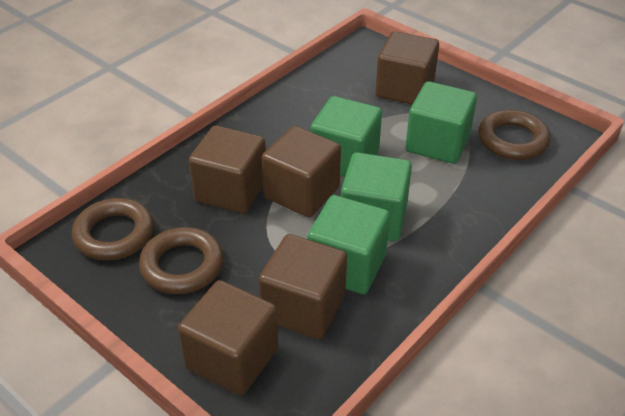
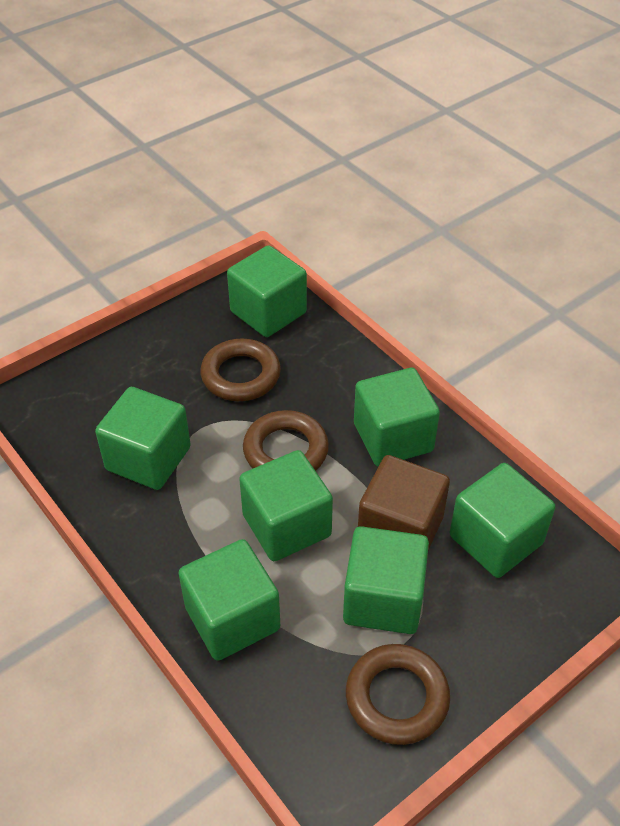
brown cube: 5 -> 1
green cube: 4 -> 7

